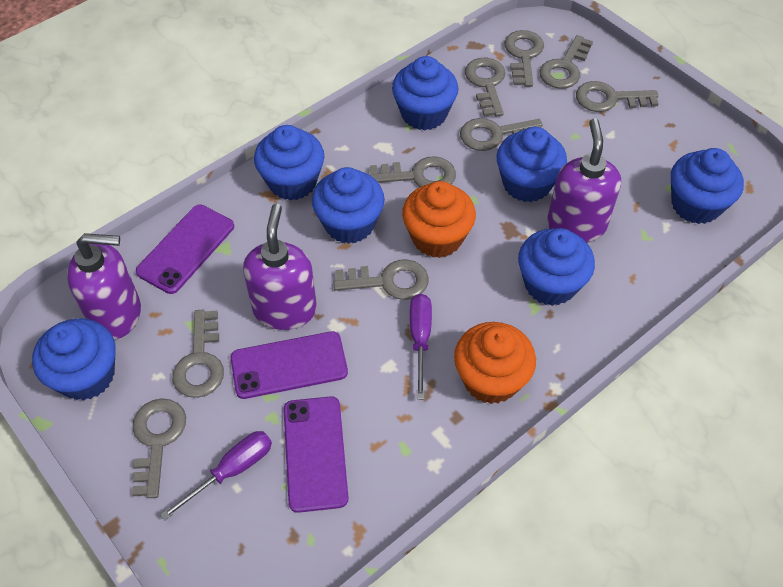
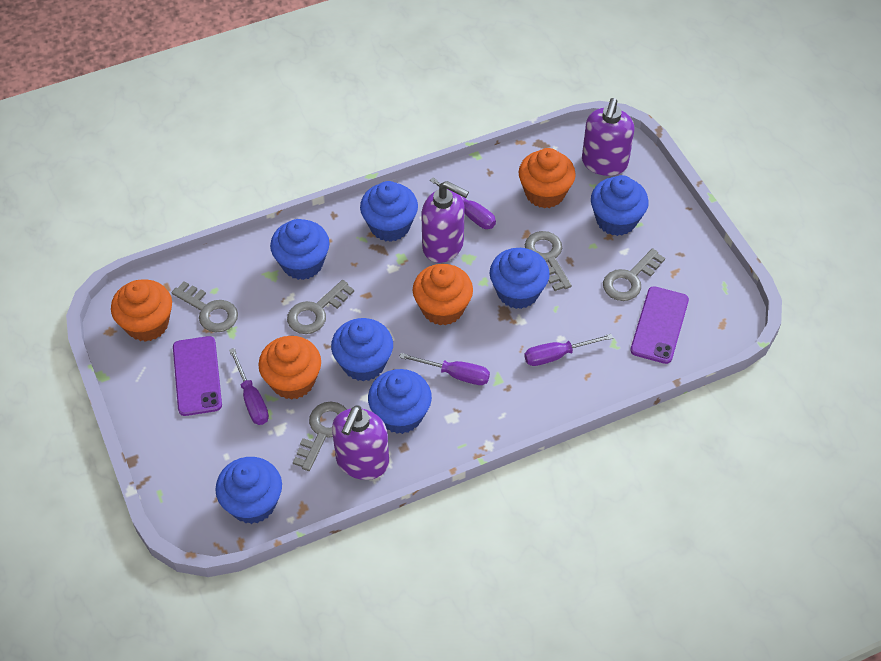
grey key: 9 -> 5
orange cupcake: 2 -> 4
purple phone: 3 -> 2
purple screwdriver: 2 -> 4

